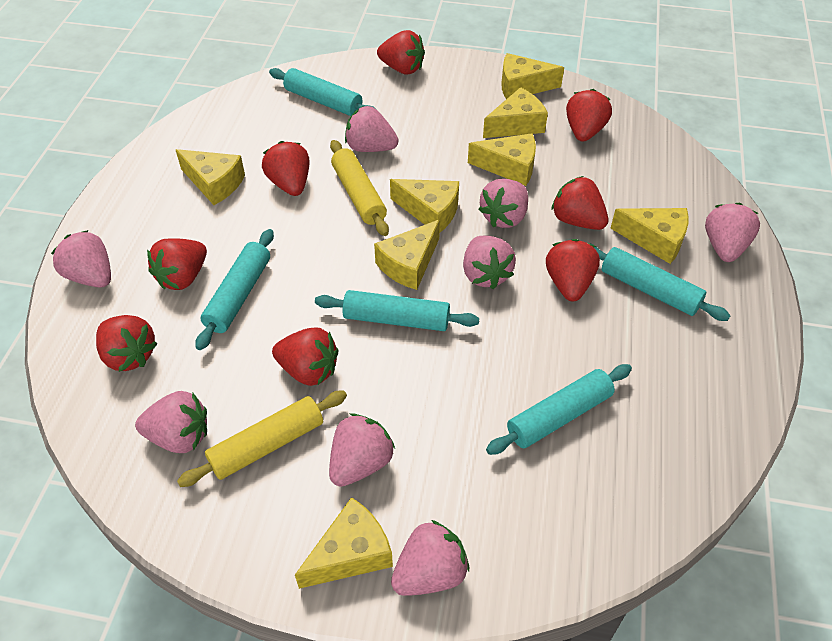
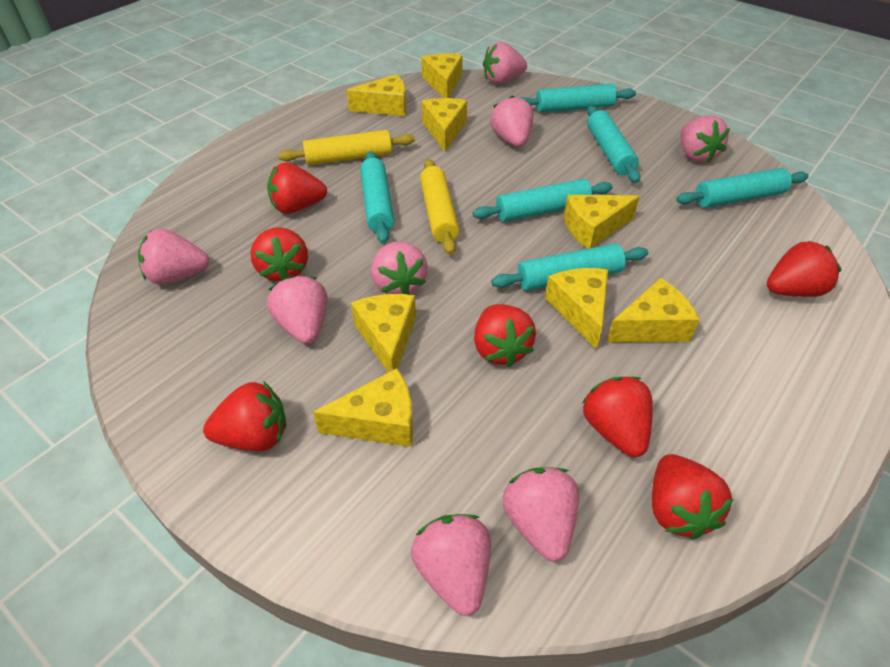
red strawberry: 8 -> 7
turquoise rolling pin: 5 -> 6

